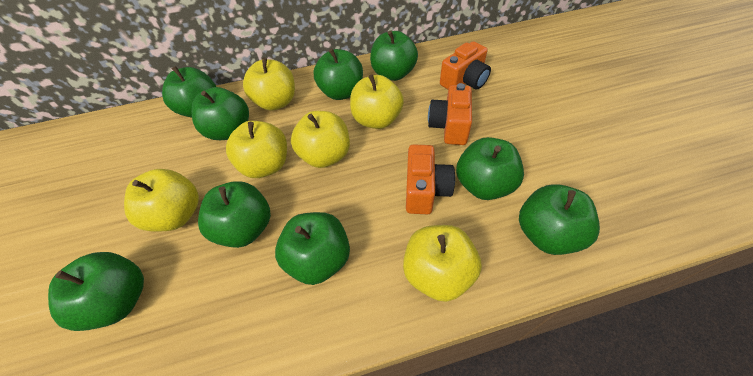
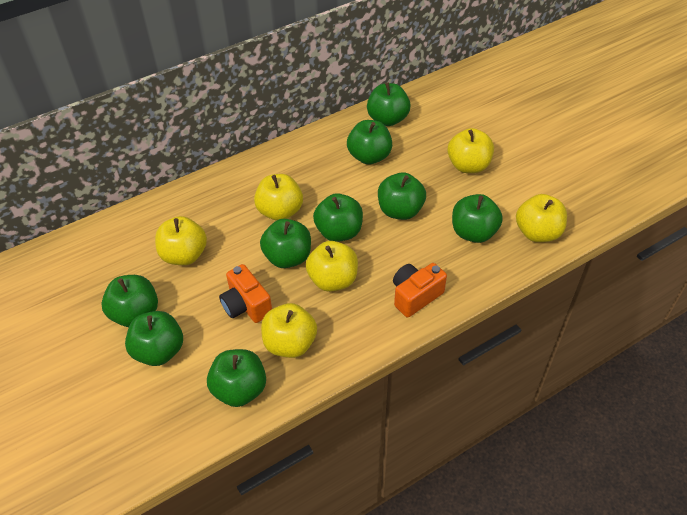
orange camera: 3 -> 2

